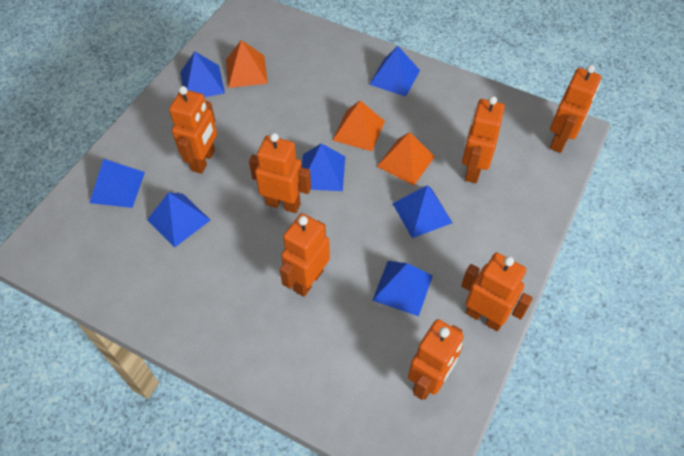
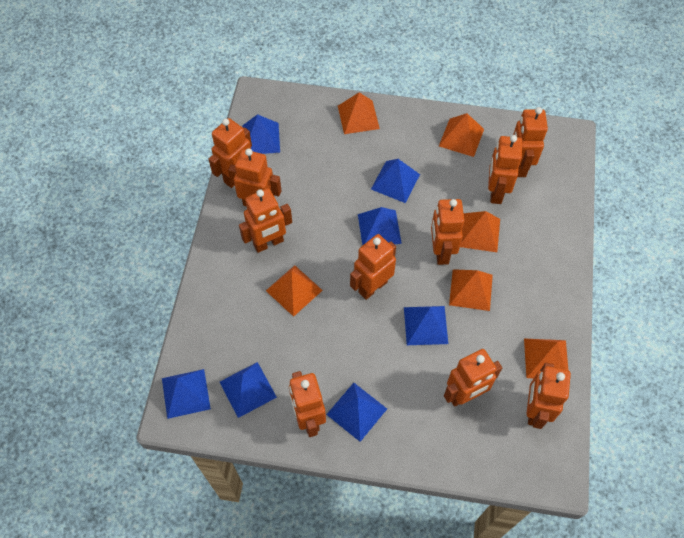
orange pyramid: 3 -> 6
orange robot: 7 -> 10

